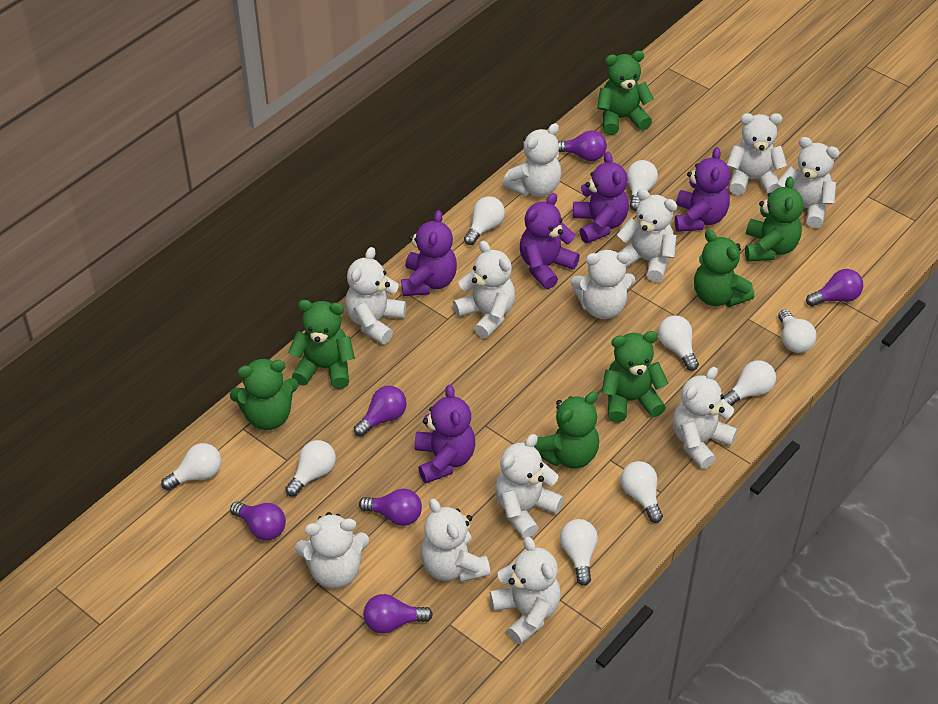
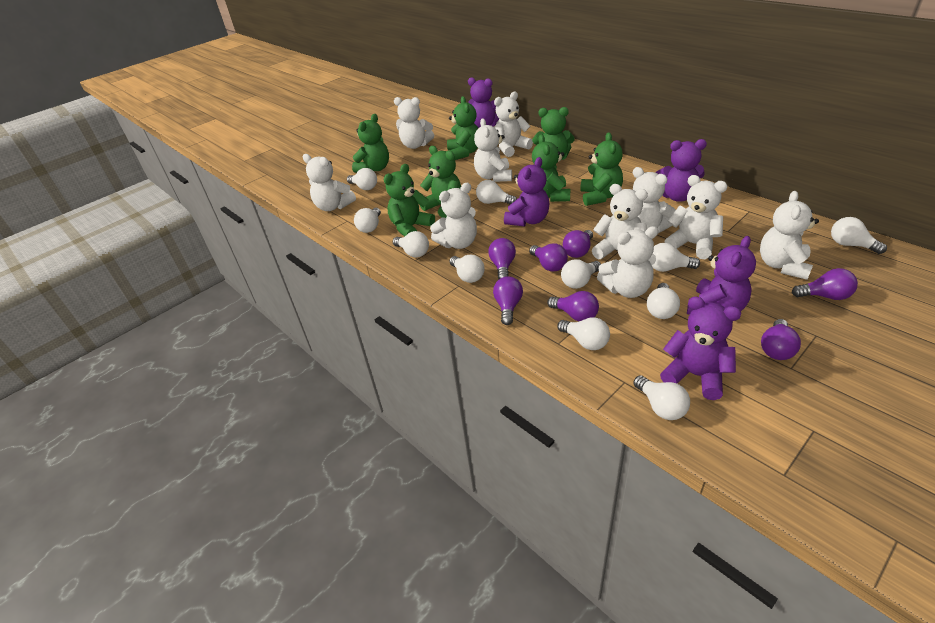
purple light bulb: 6 -> 7
white light bulb: 9 -> 11
white teddy bear: 12 -> 10

